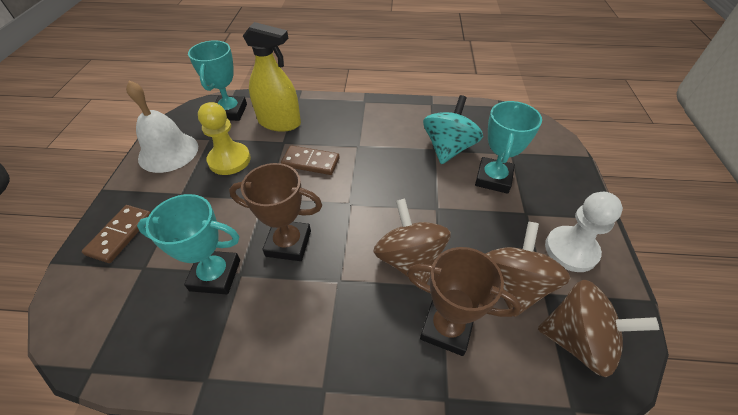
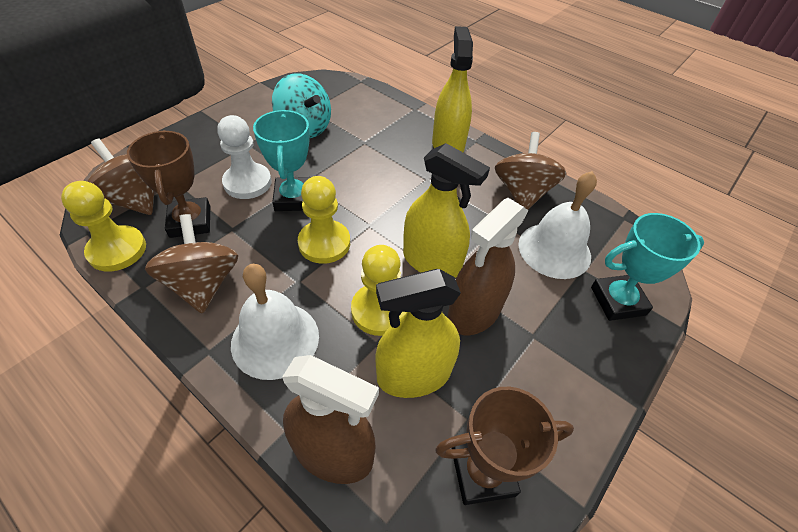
brown domino: 2 -> 0
brown spray bottle: 0 -> 2
turquoise trophy: 3 -> 2
white bell: 1 -> 2
yellow pawn: 1 -> 3
yellow spray bottle: 1 -> 3

